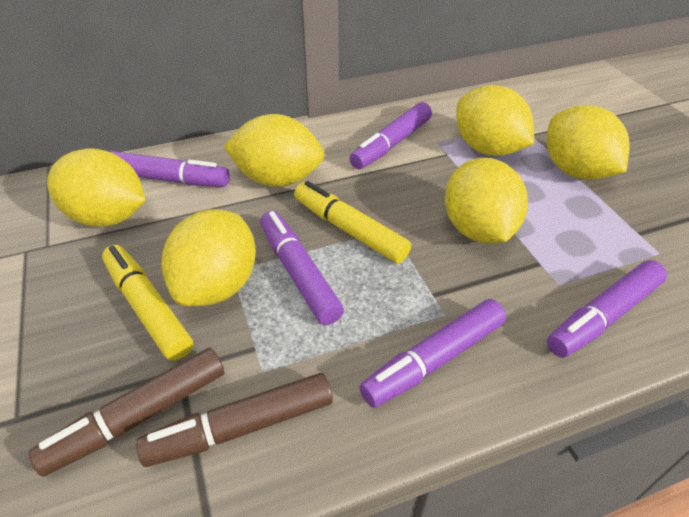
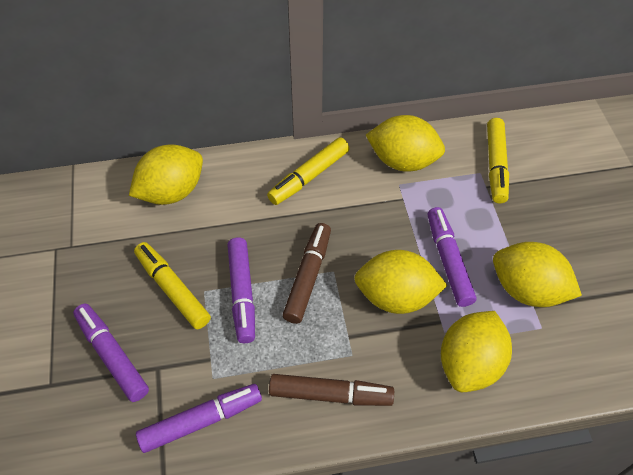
purple marker: 5 -> 4
yellow lemon: 6 -> 5
yellow marker: 2 -> 3

